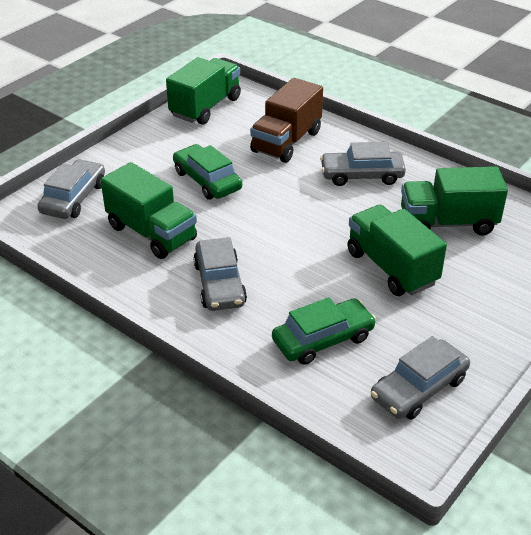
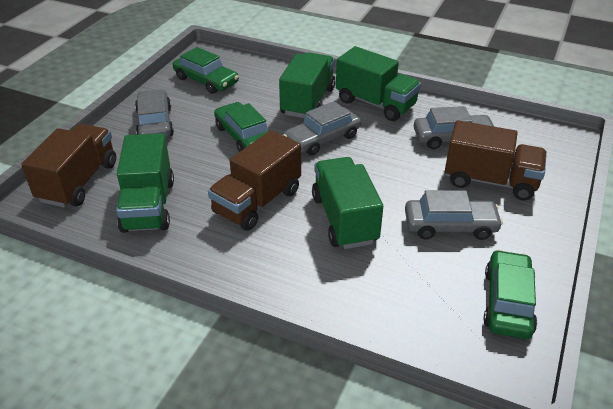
brown truck: 1 -> 3
green car: 2 -> 3

